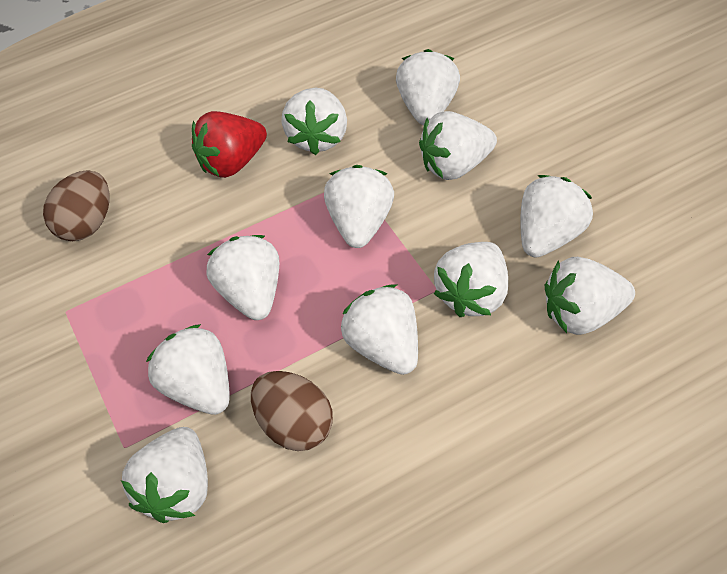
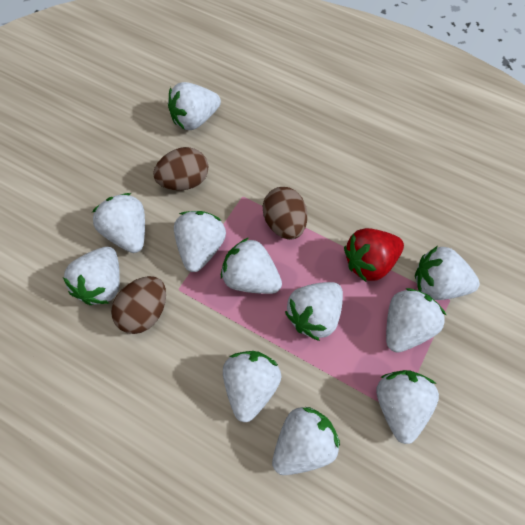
brown egg: 2 -> 3

